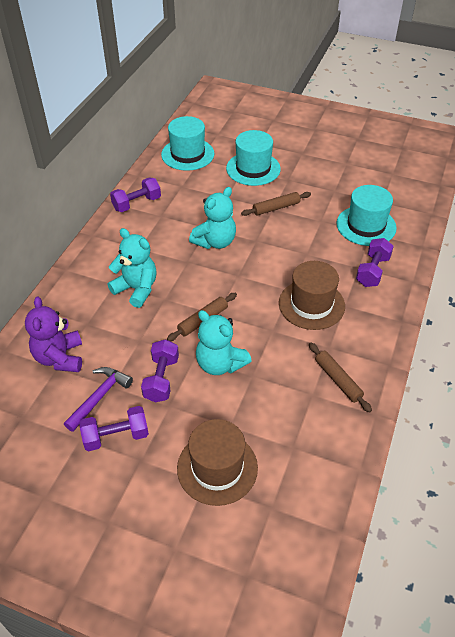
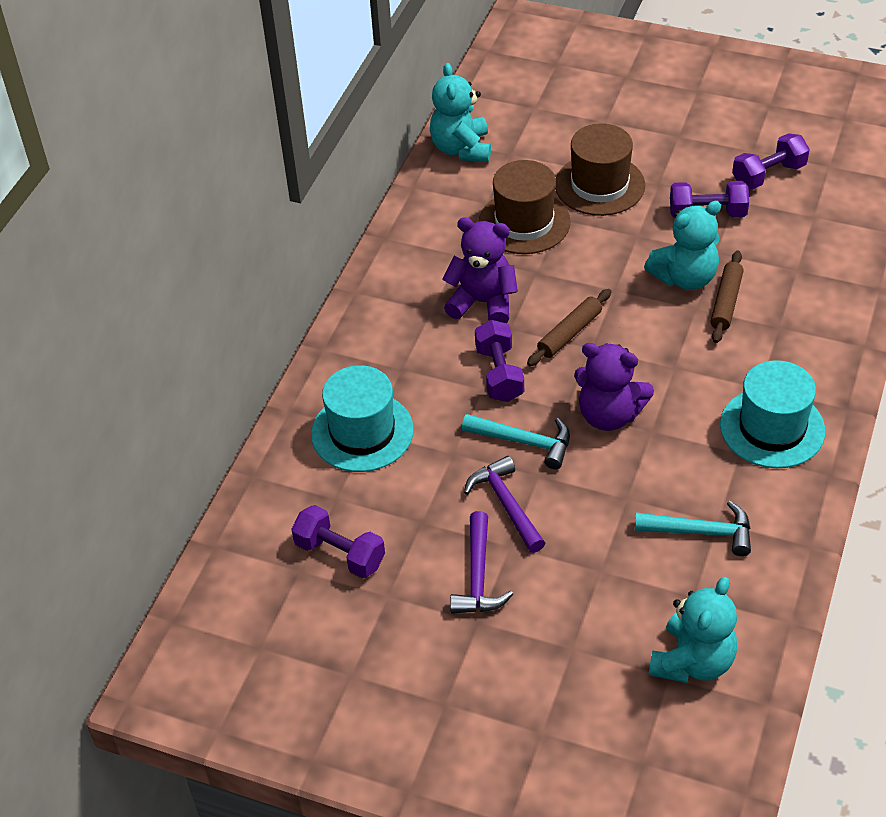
brown rolling pin: 3 -> 2
purple hammer: 1 -> 2
purple teddy bear: 1 -> 2
turquoise hammer: 0 -> 2
turquoise hat: 3 -> 2

